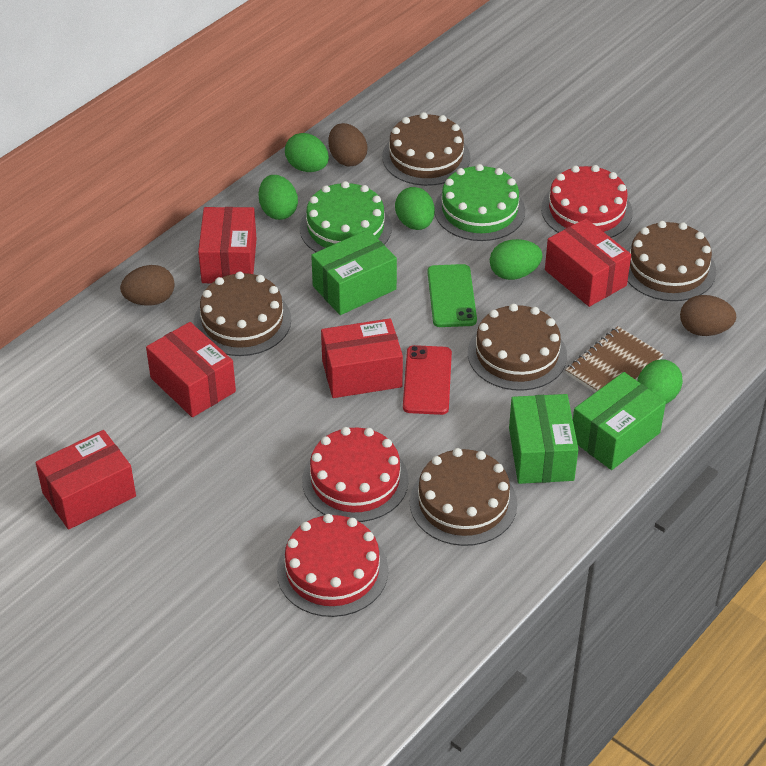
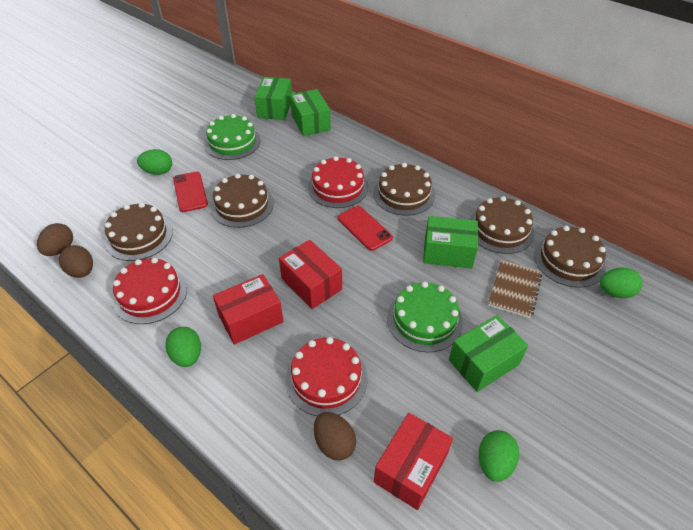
green box: 3 -> 4
green egg: 5 -> 4
green phone: 1 -> 0
red box: 5 -> 3
red phone: 1 -> 2

